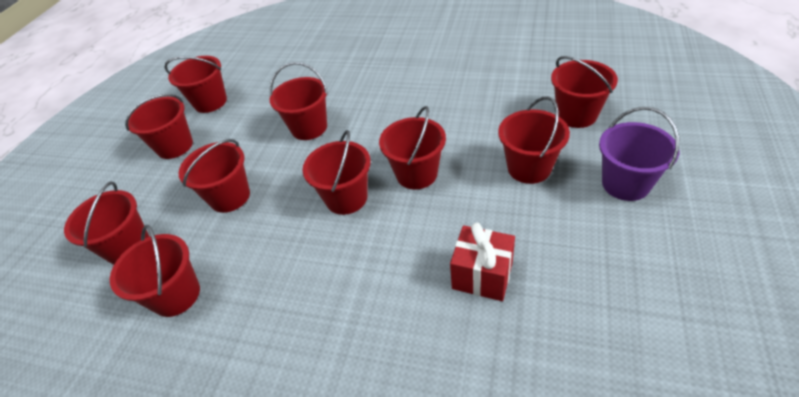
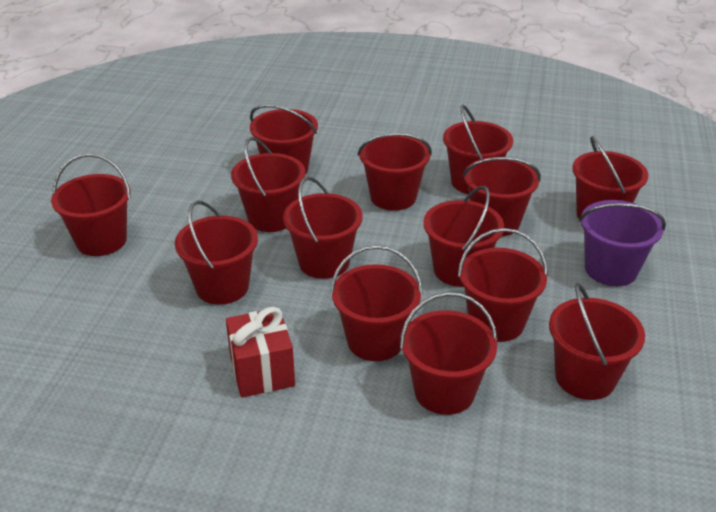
red bucket: 10 -> 14

